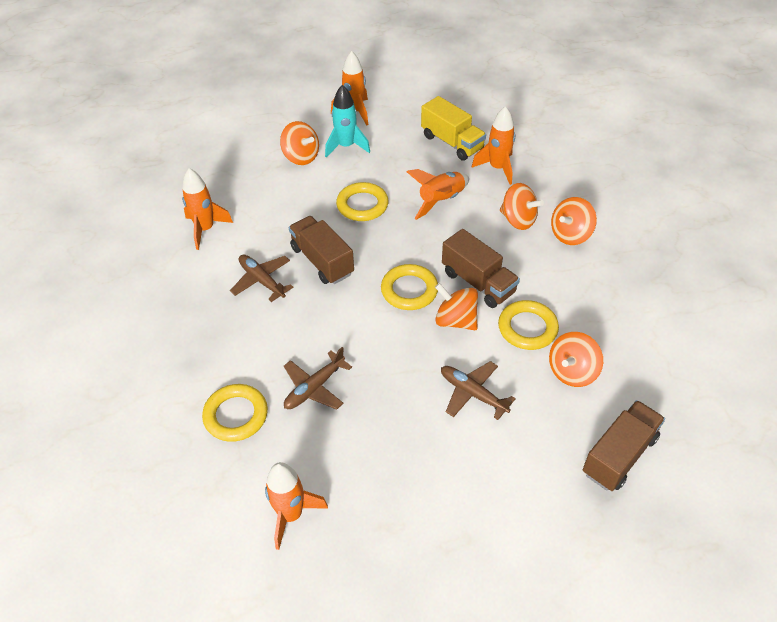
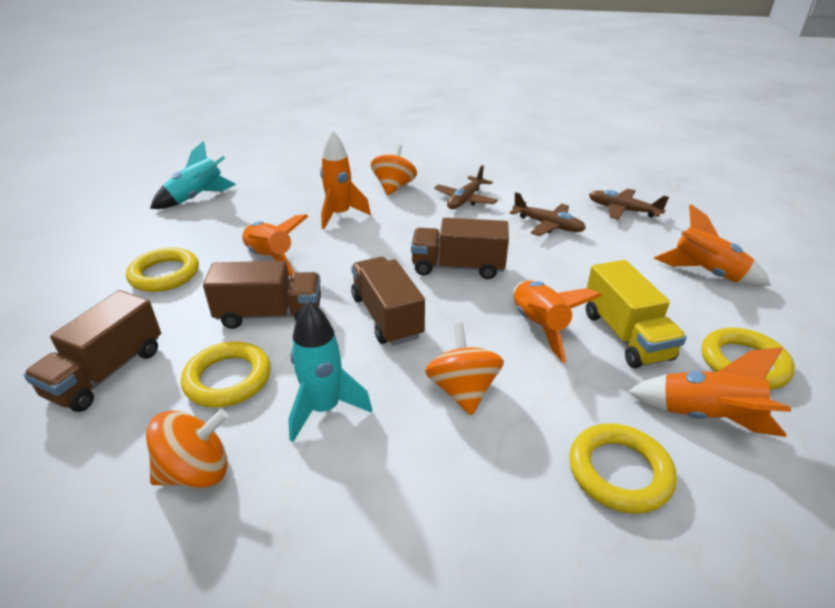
brown truck: 3 -> 4
orange spinning top: 5 -> 3
turquoise rocket: 1 -> 2

